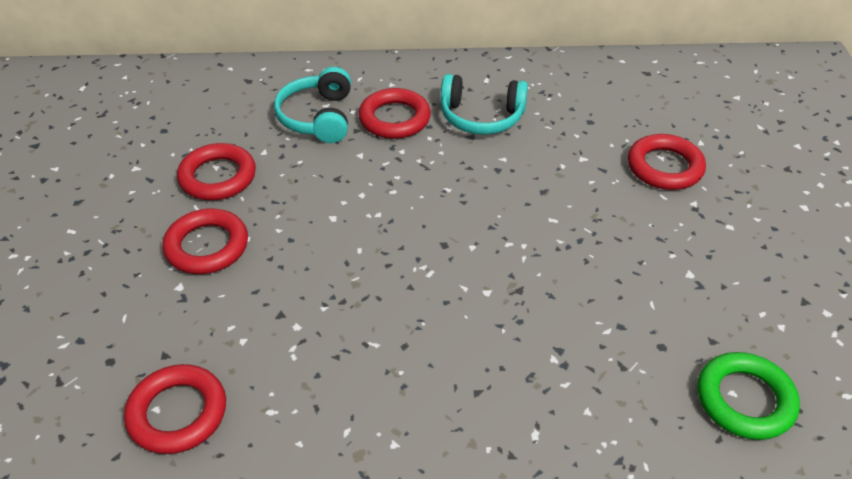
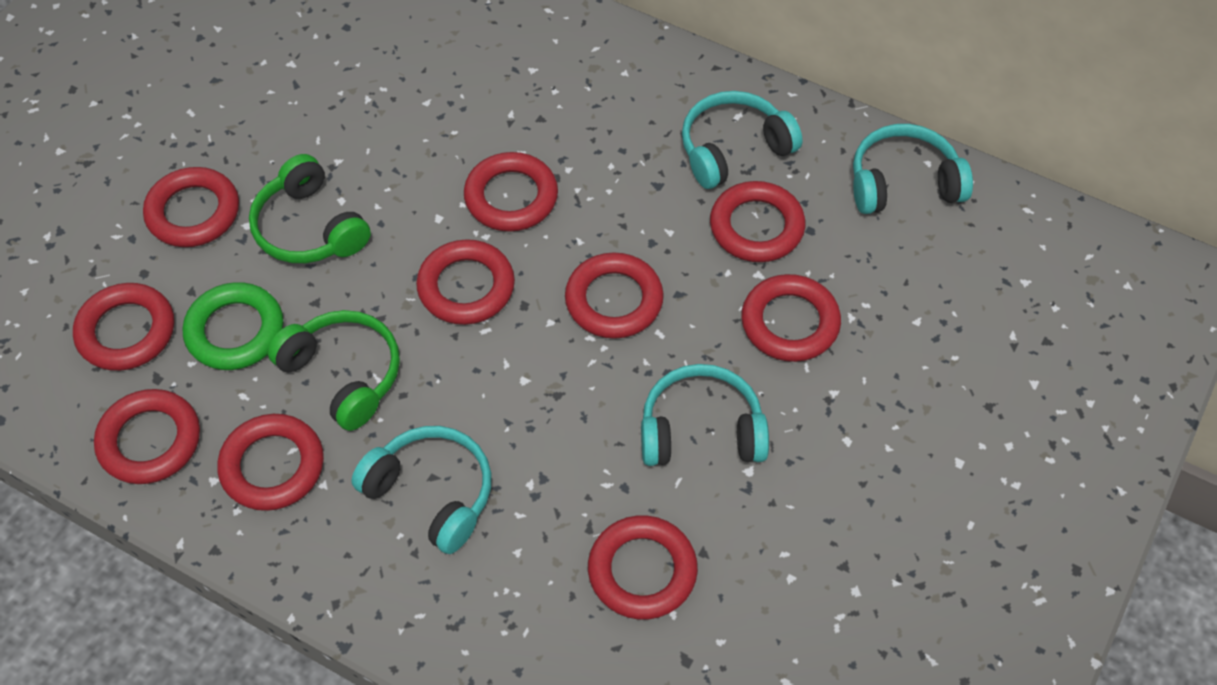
green headphones: 0 -> 2
red ring: 5 -> 10
turquoise headphones: 2 -> 4

